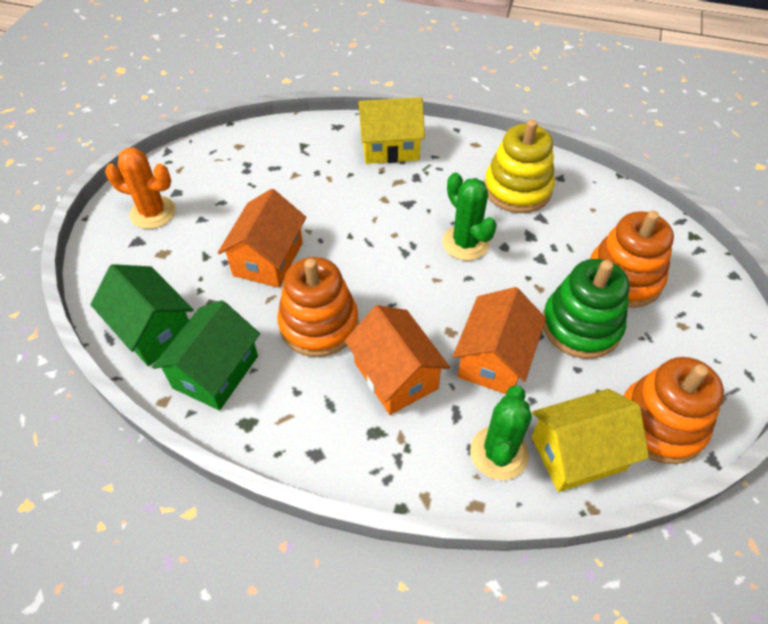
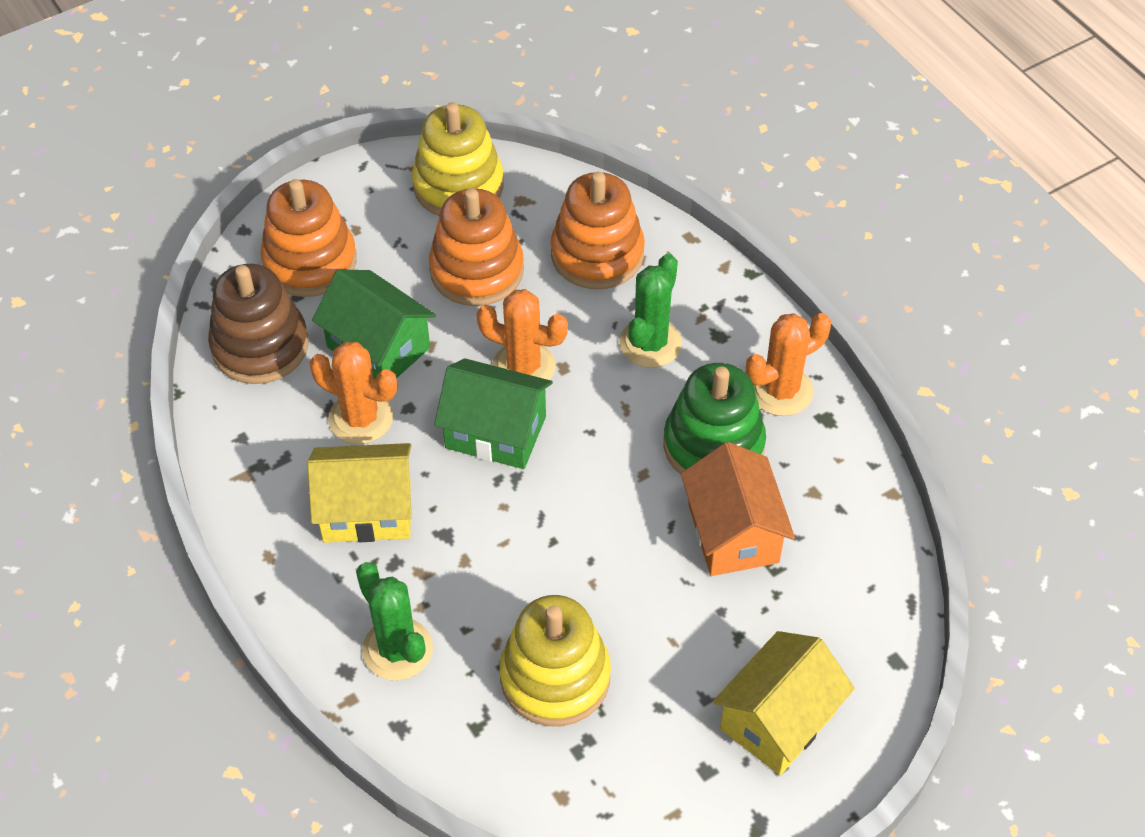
brown stacking toy: 0 -> 1
orange cactus: 1 -> 3
orange house: 3 -> 1
yellow stacking toy: 1 -> 2

